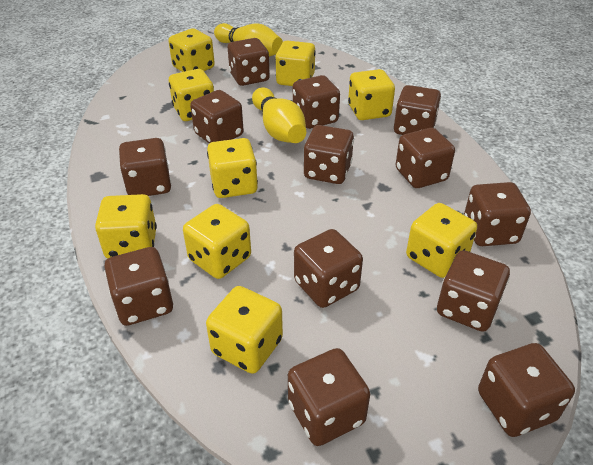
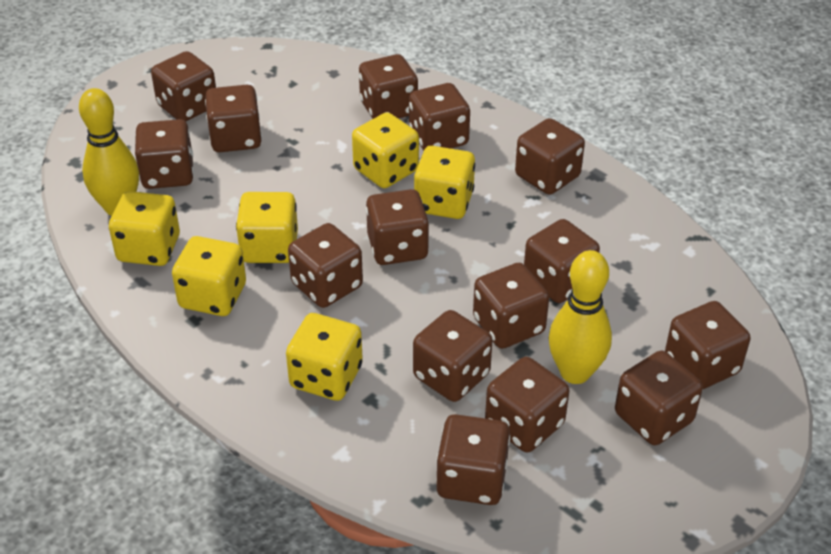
brown dice: 13 -> 15
yellow dice: 9 -> 6

